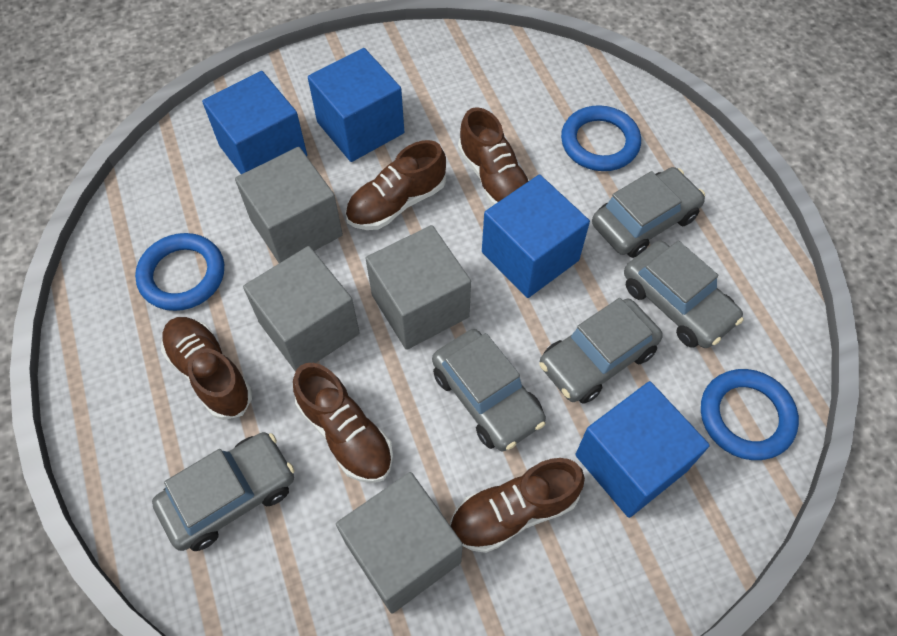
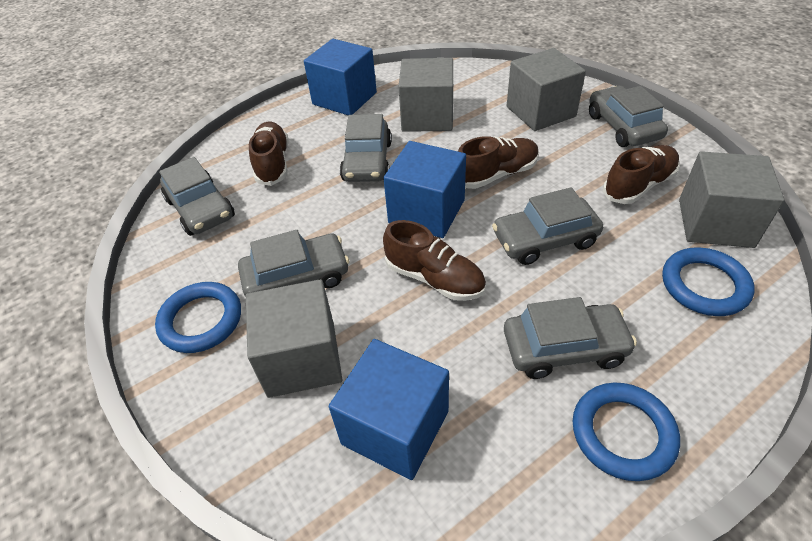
blue cube: 4 -> 3
brown shoe: 5 -> 4
grey car: 5 -> 6

